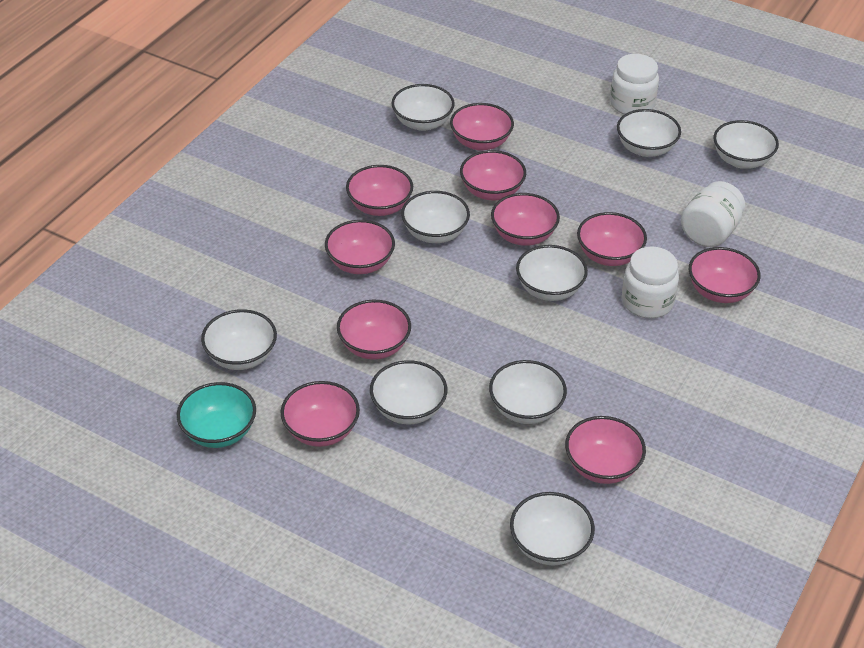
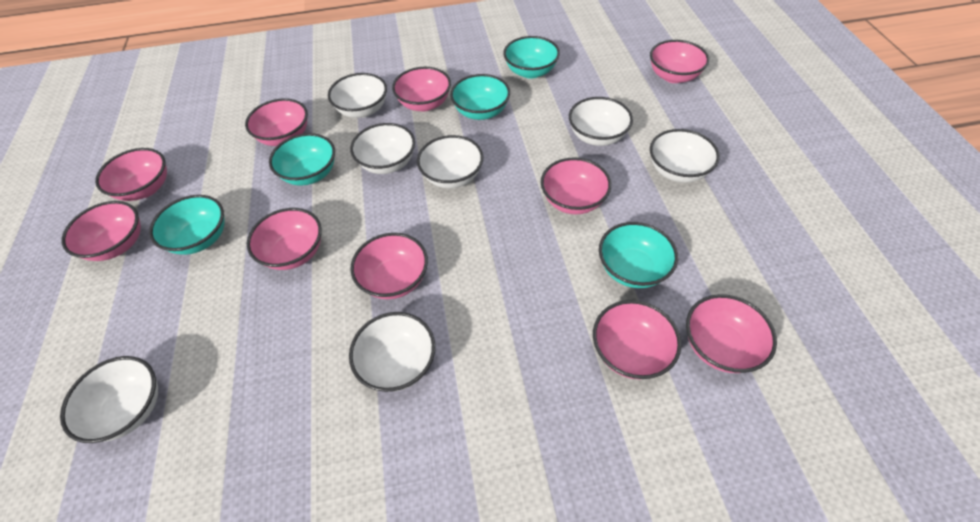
turquoise bowl: 1 -> 5
white bowl: 9 -> 7
white jar: 3 -> 0

